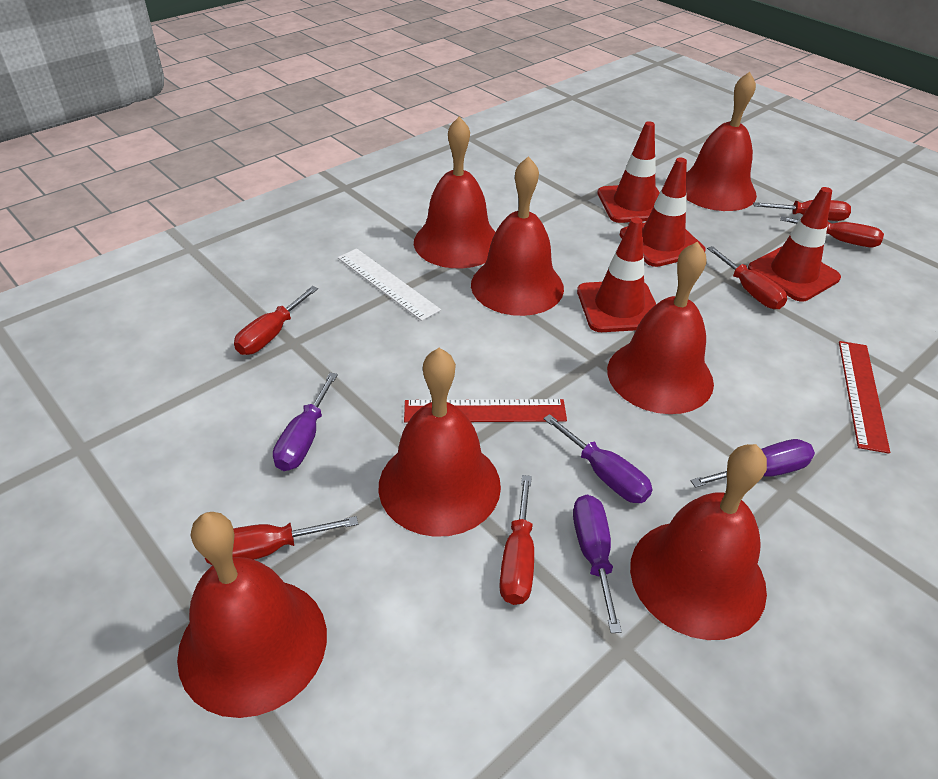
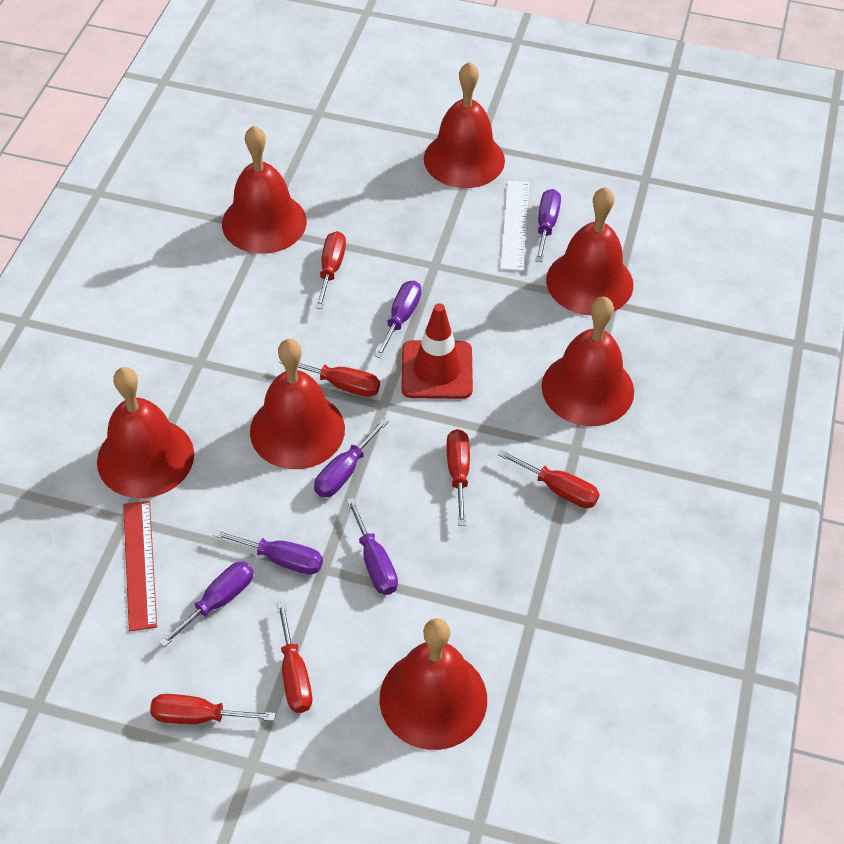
purple screwdriver: 4 -> 6
red ruler: 2 -> 1
red traffic cone: 4 -> 1

